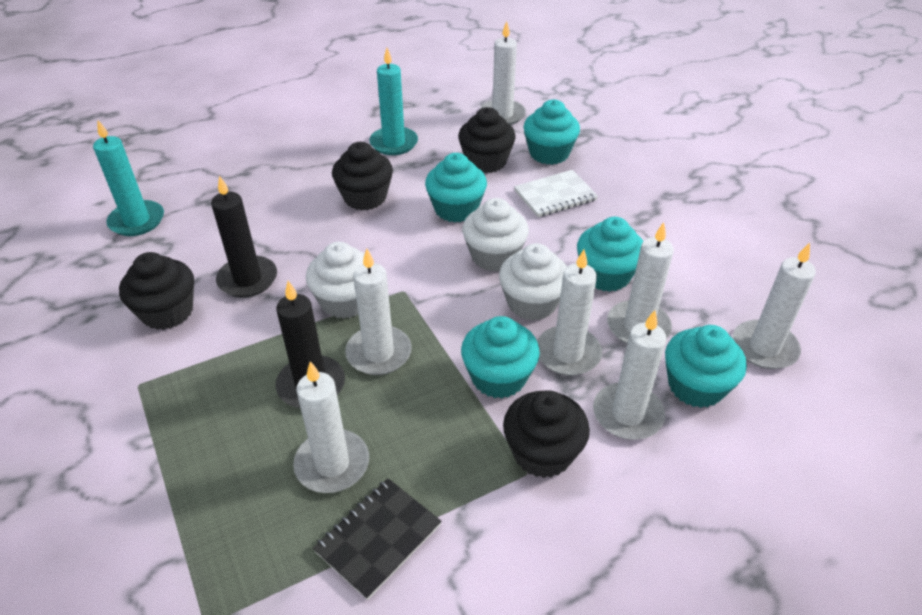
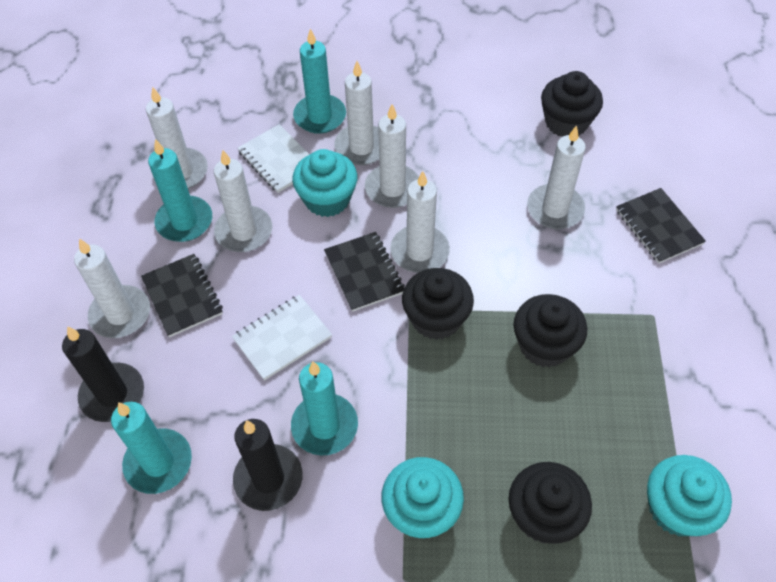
black notebook: 1 -> 3
turquoise candle: 2 -> 4
turquoise cupcake: 5 -> 3
white cupcake: 3 -> 0
white notebook: 1 -> 2

